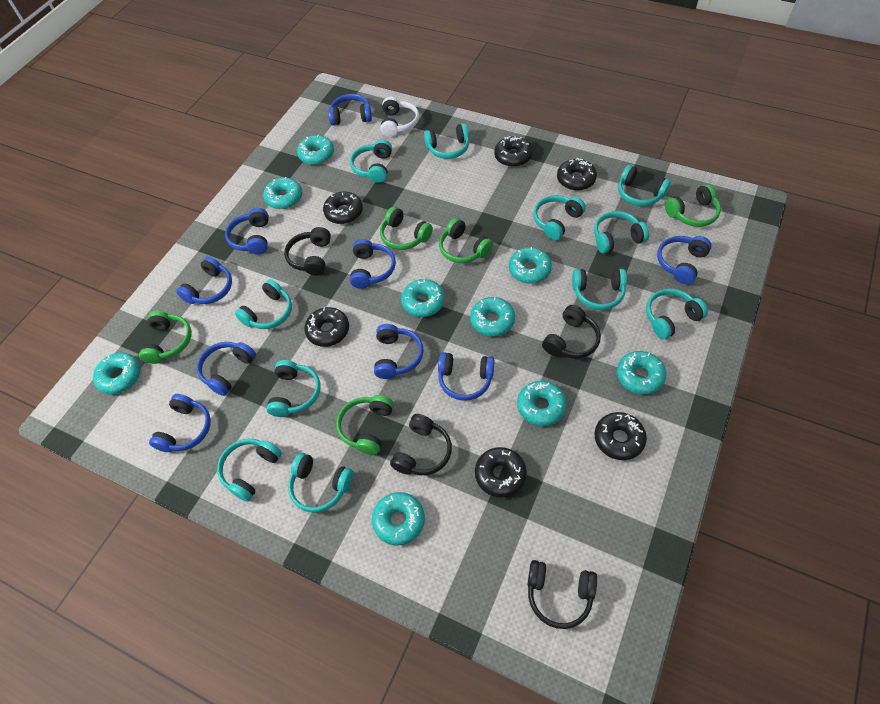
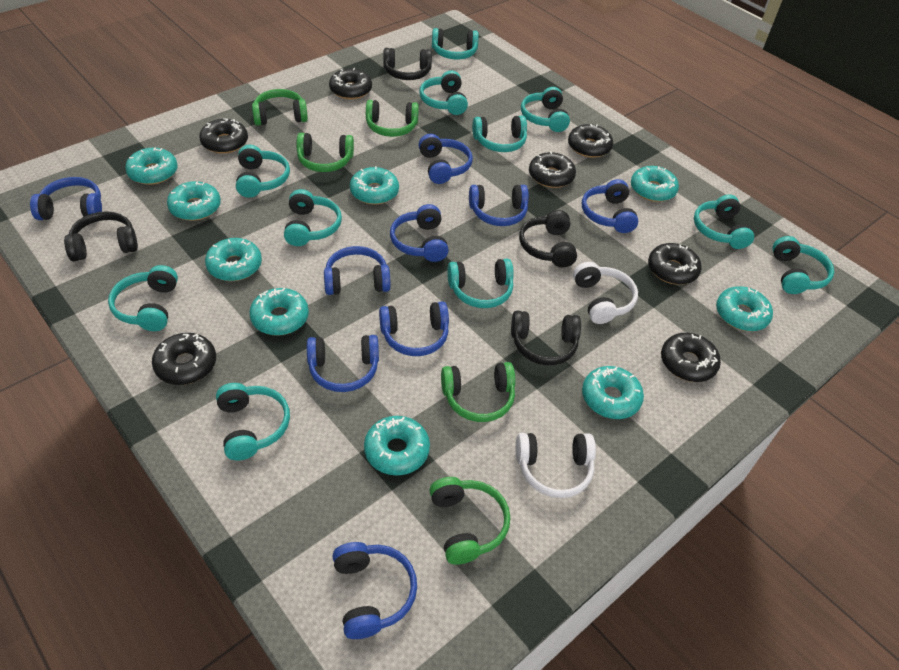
black donut: 6 -> 7
white headphones: 1 -> 2

